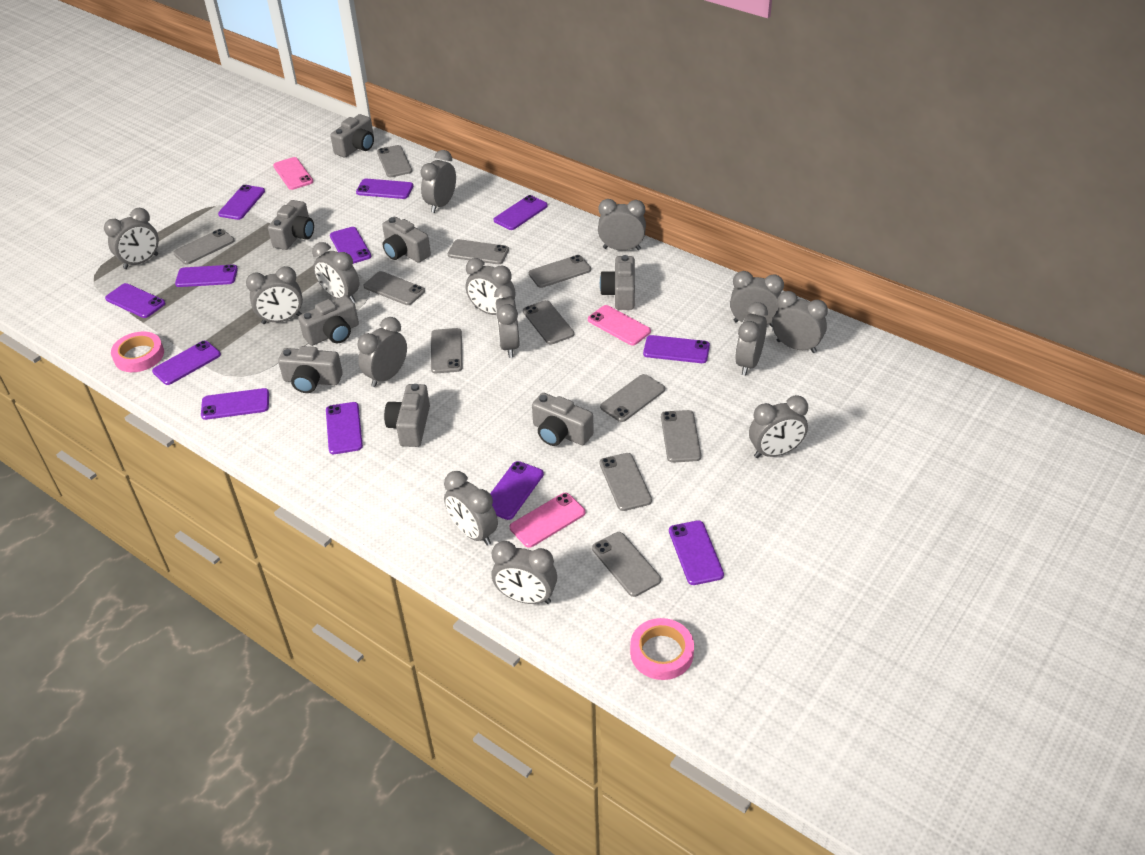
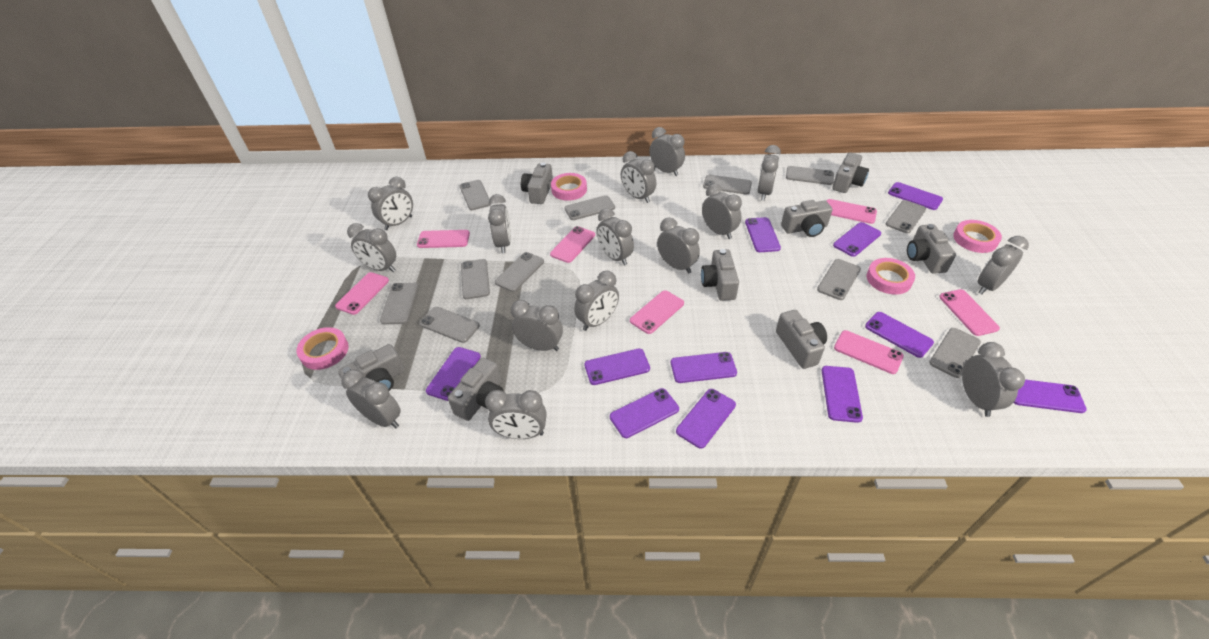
grey clock: 14 -> 15
pink phone: 3 -> 7
pink tape: 2 -> 4
purple phone: 12 -> 11

